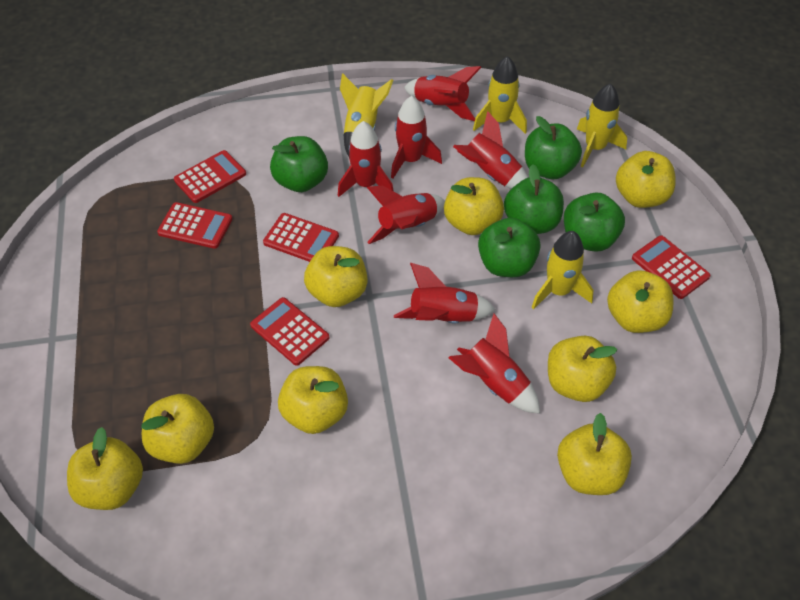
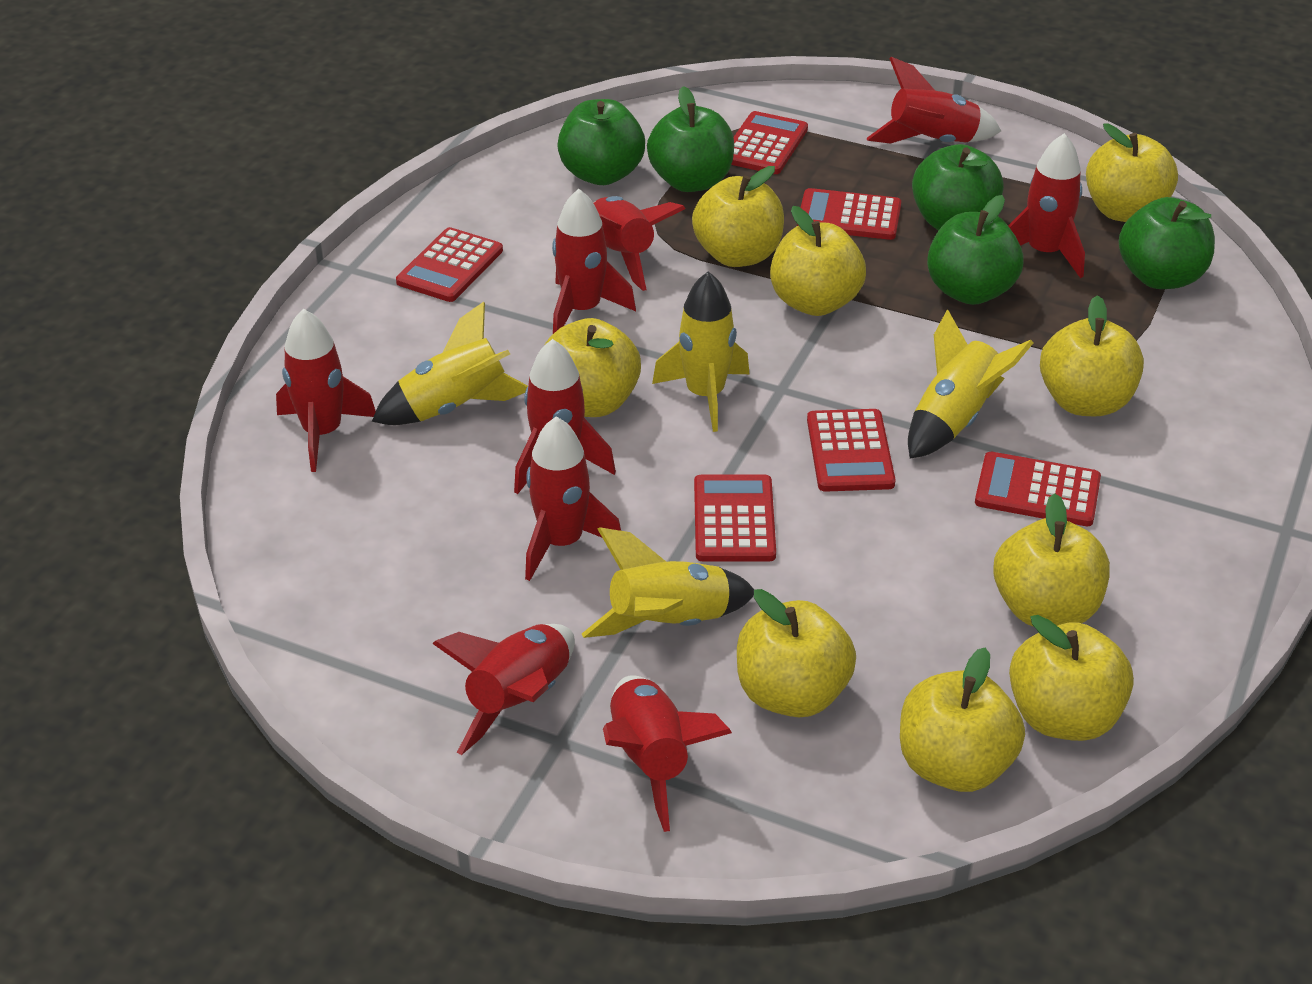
red calculator: 5 -> 6
red rocket: 7 -> 9

